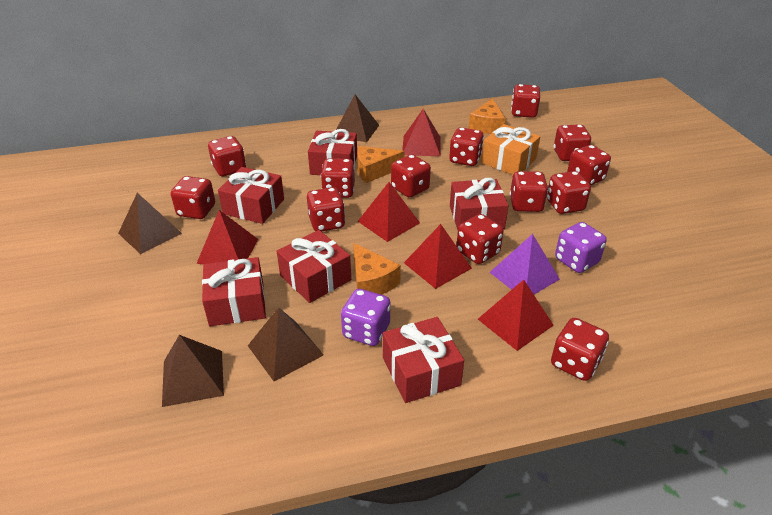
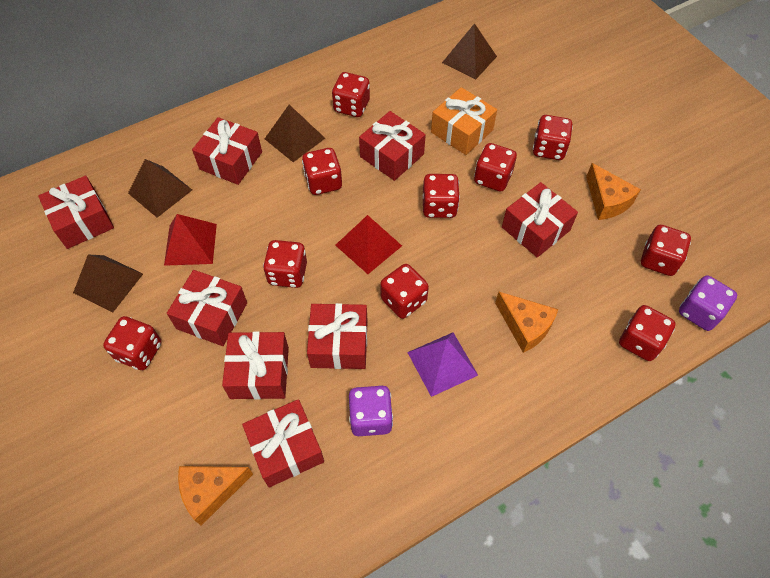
red dice: 13 -> 10
red gift: 6 -> 8
red pyramid: 5 -> 2

